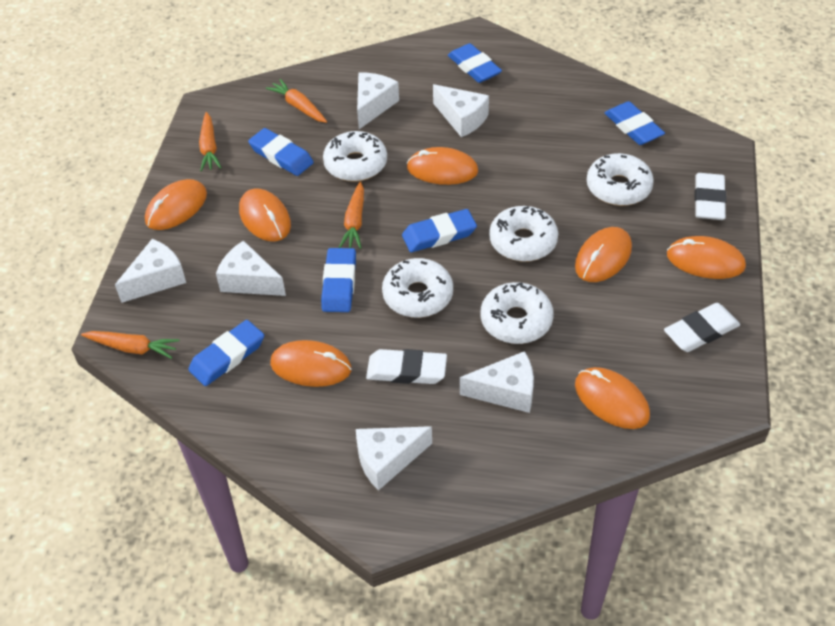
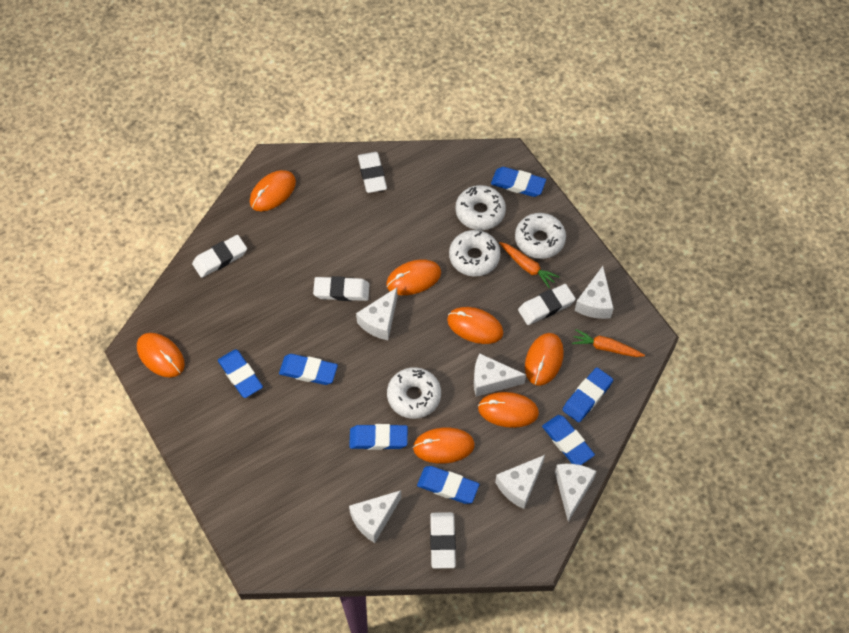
blue eraser: 6 -> 7
orange carrot: 4 -> 2
white donut: 5 -> 4
white eraser: 3 -> 5

